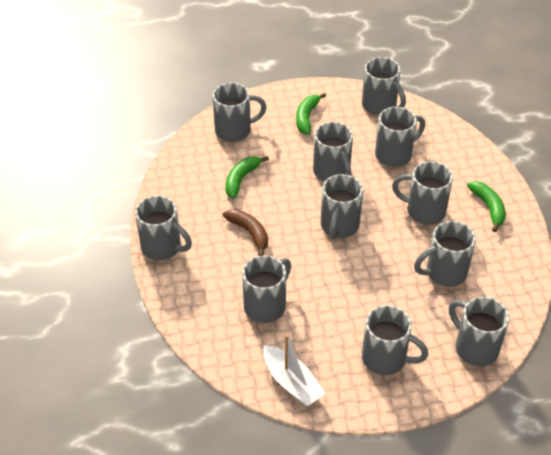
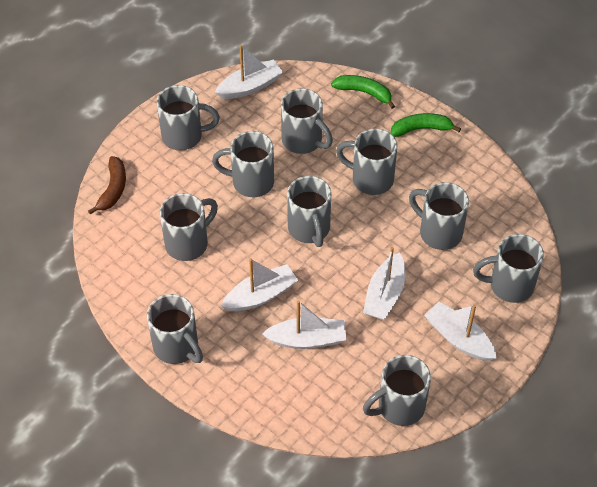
green banana: 3 -> 2
grey mug: 11 -> 10
white boat: 1 -> 5

